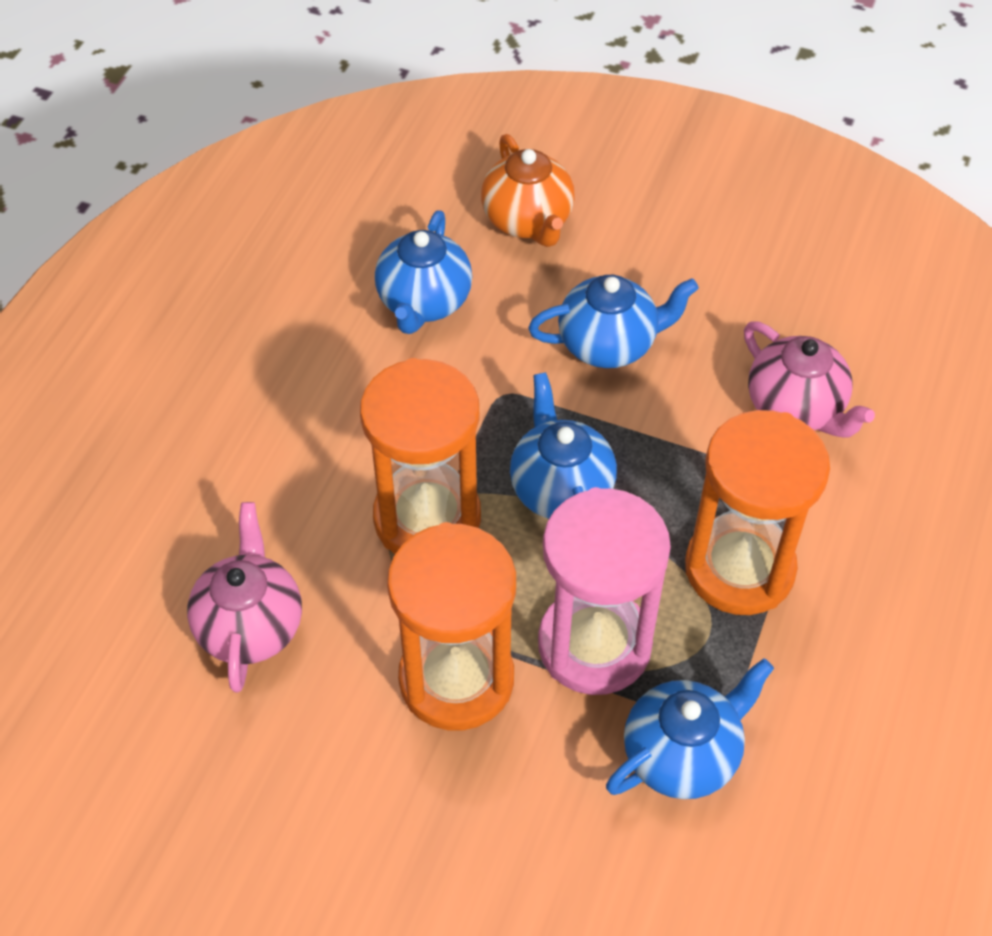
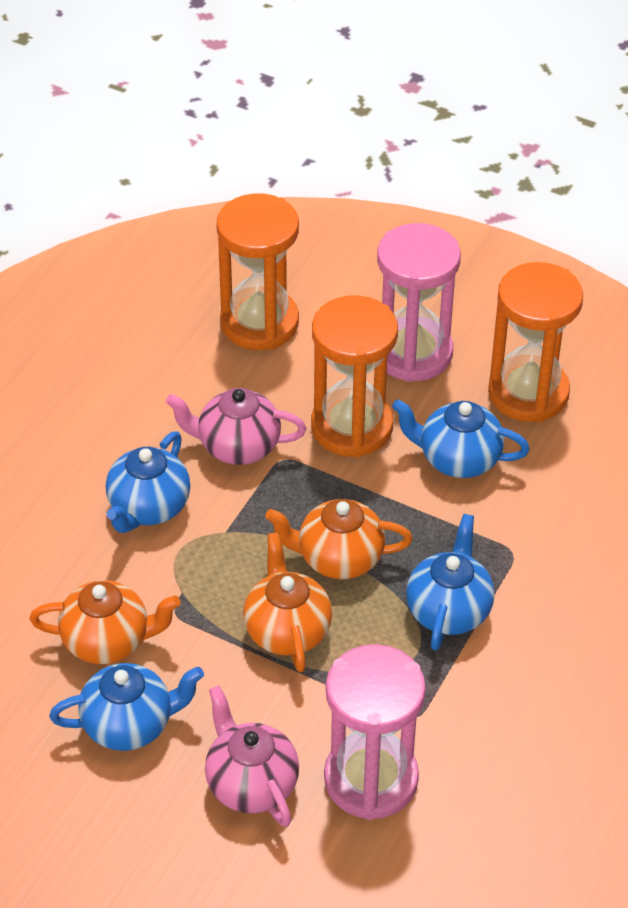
orange teapot: 1 -> 3
pink hourglass: 1 -> 2

